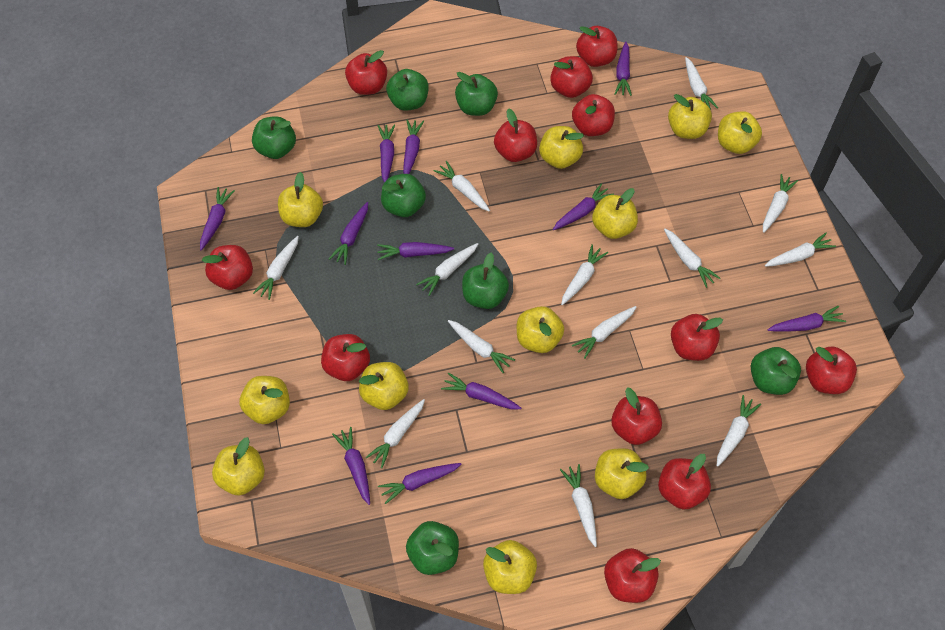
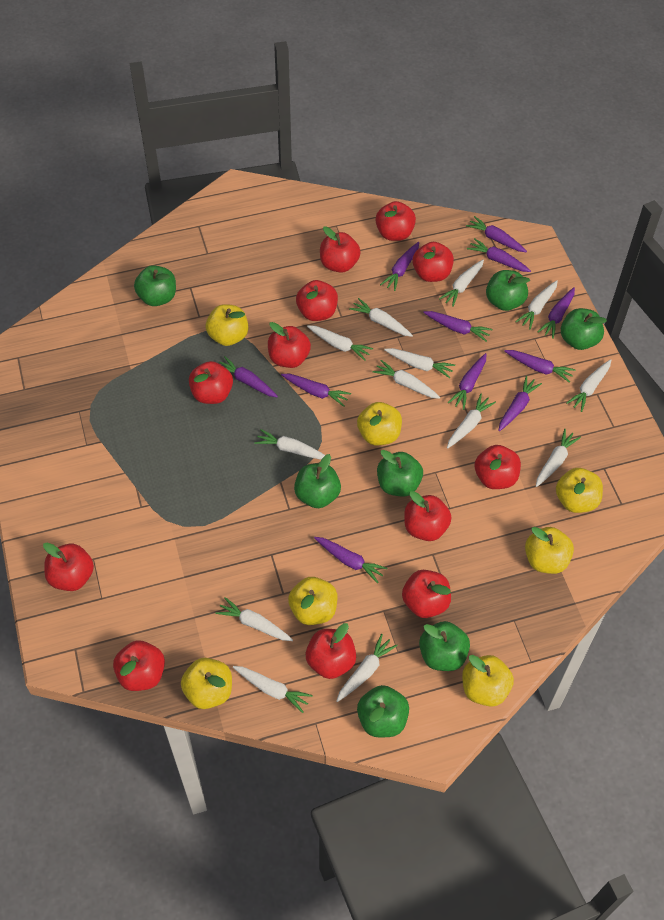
yellow apple: 11 -> 7

